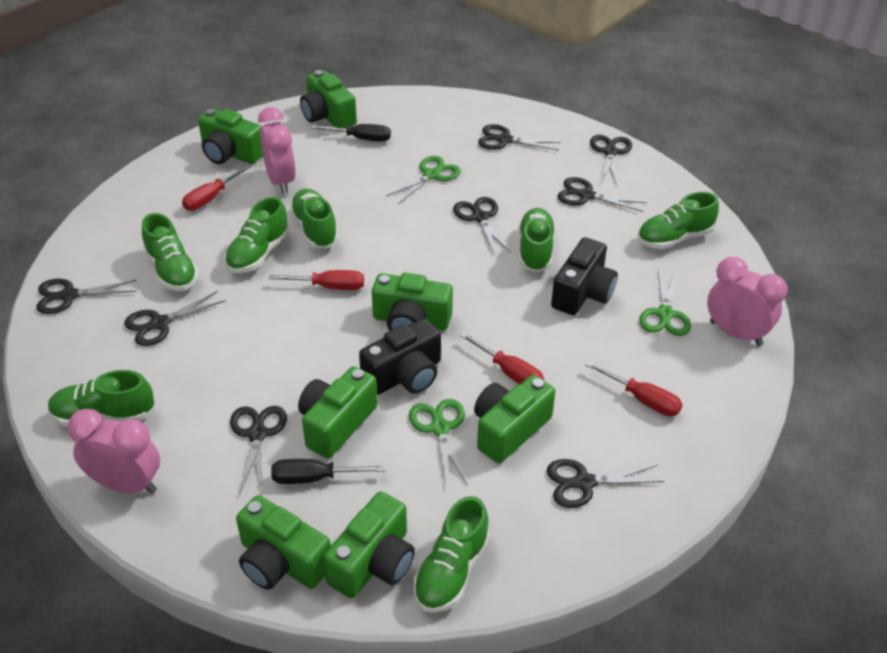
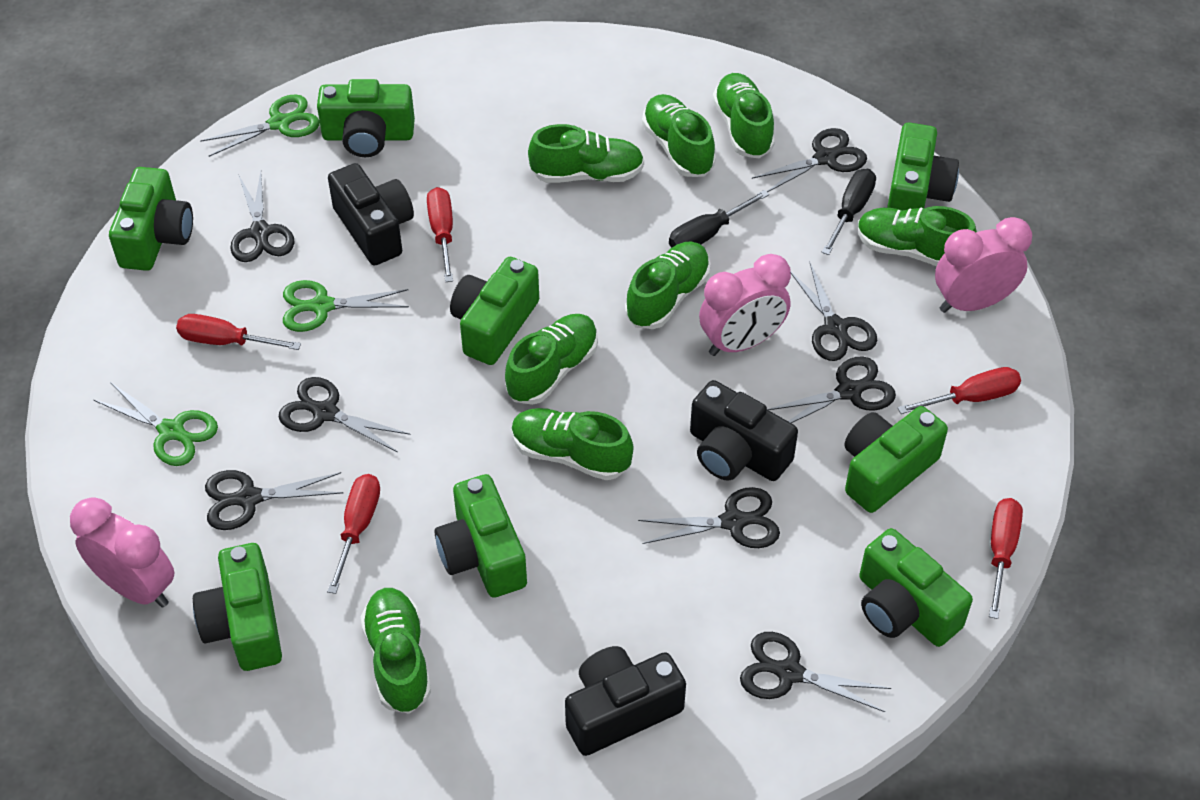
black camera: 2 -> 3
green camera: 7 -> 8
green shoe: 7 -> 8
red screwdriver: 4 -> 5

